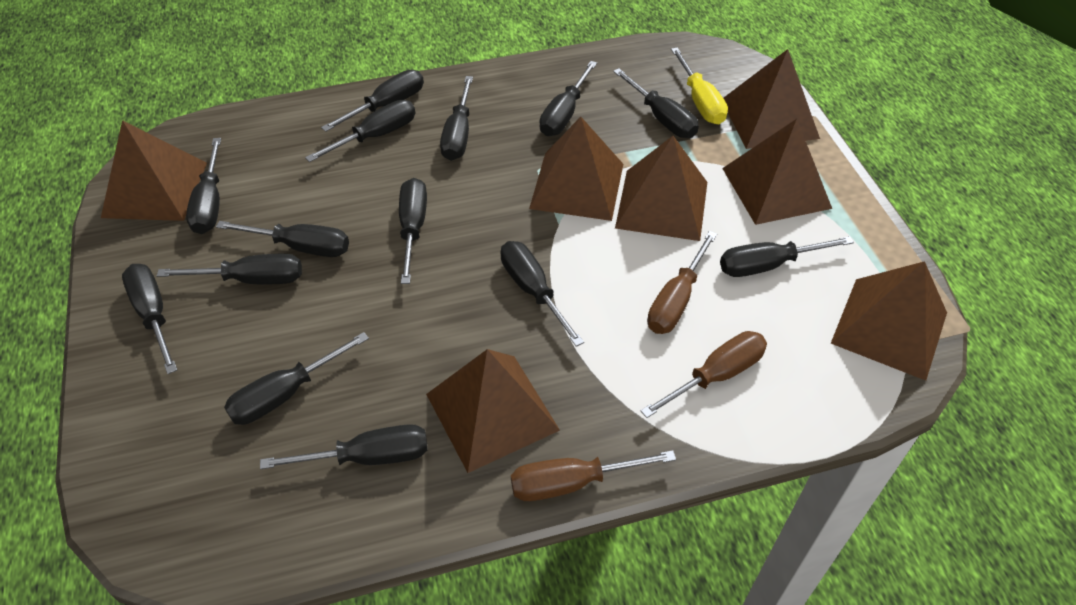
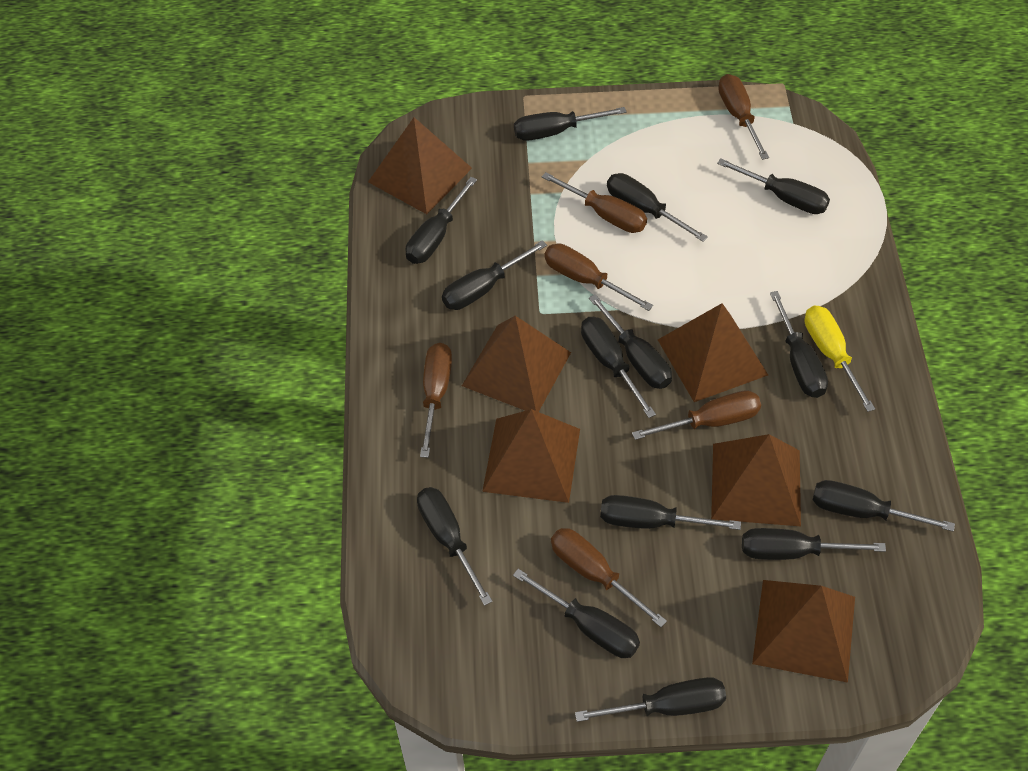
brown pyramid: 7 -> 6
brown screwdriver: 3 -> 6

